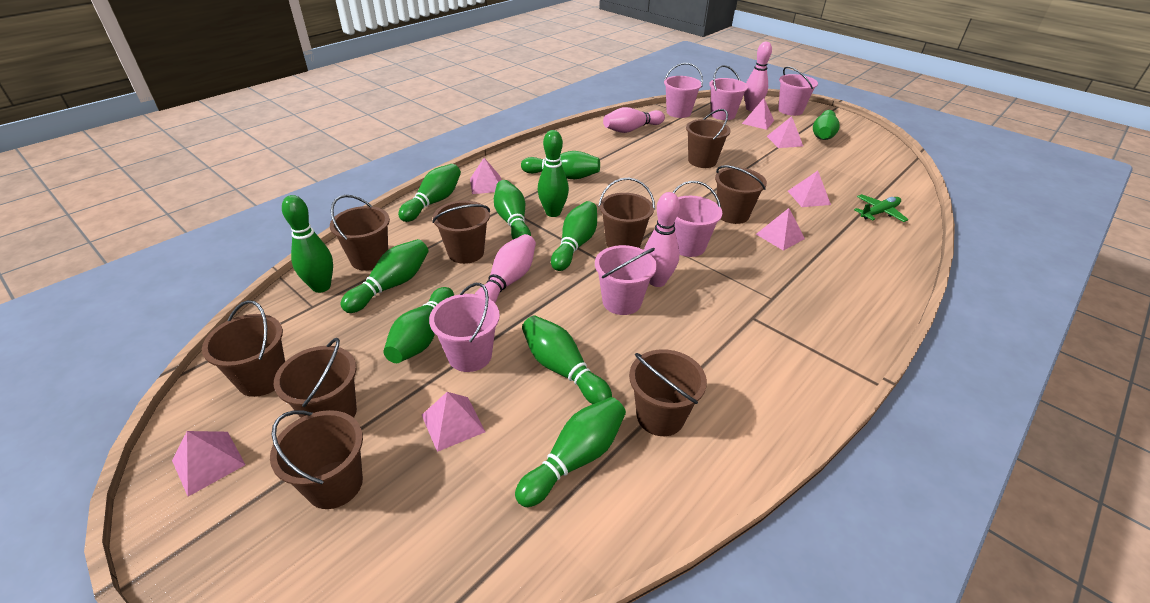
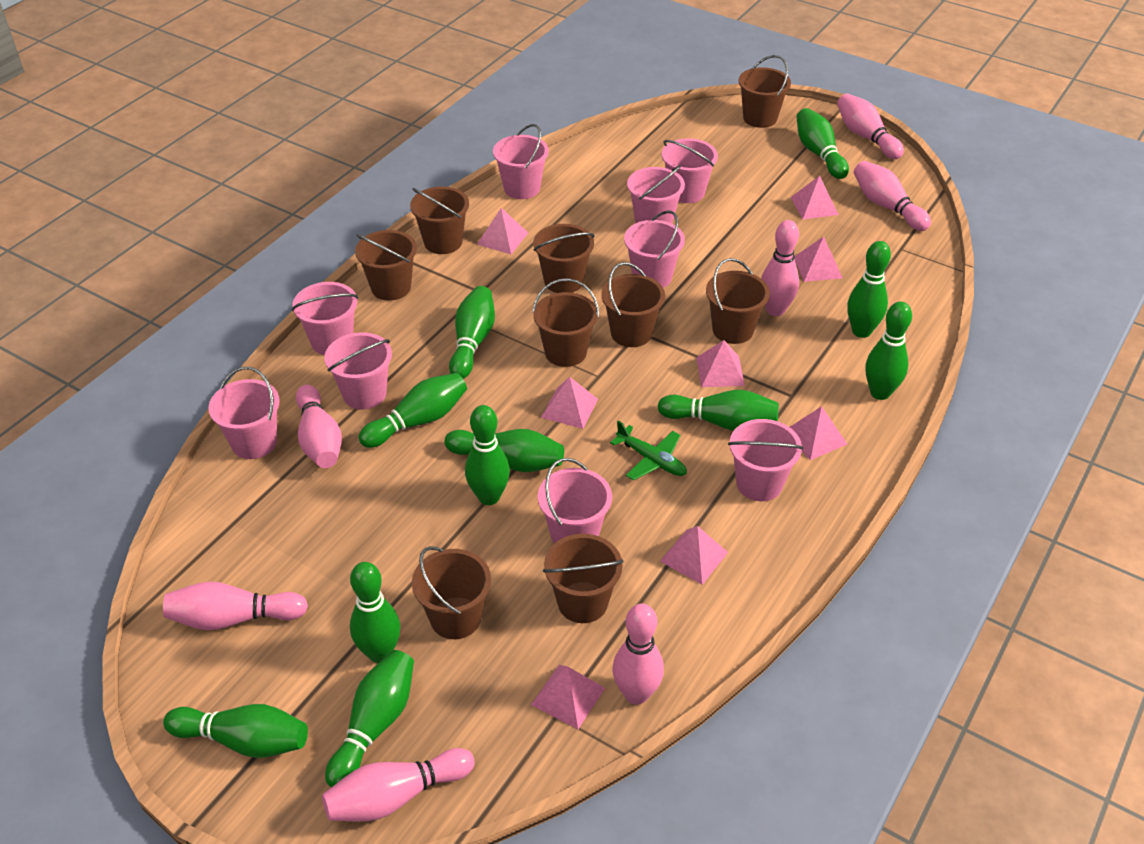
pink bowling pin: 4 -> 7
pink bucket: 6 -> 9
pink pyramid: 7 -> 8

